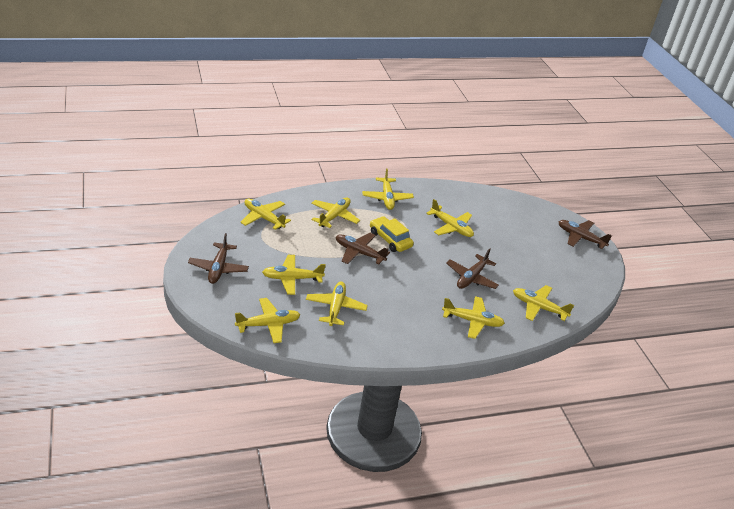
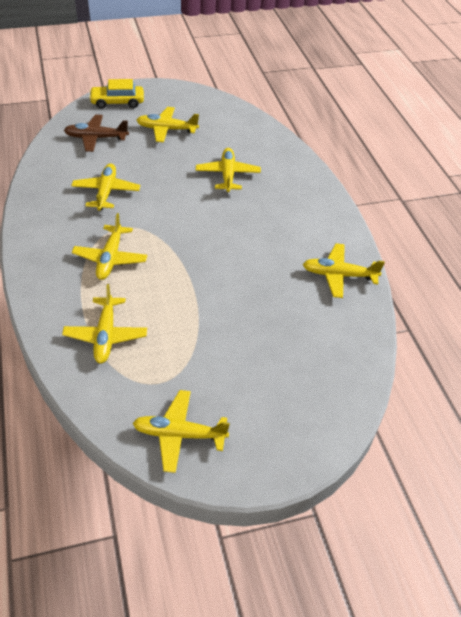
brown plane: 4 -> 1
yellow plane: 9 -> 7

